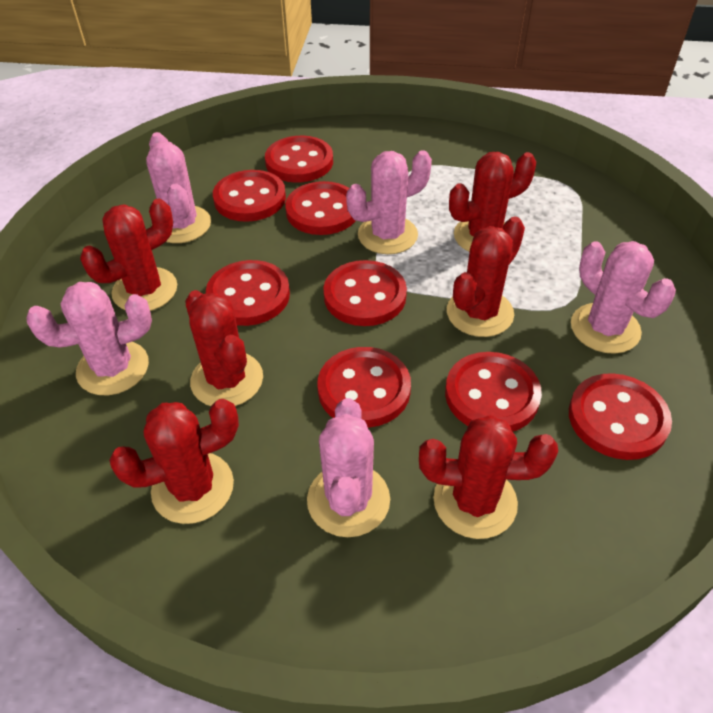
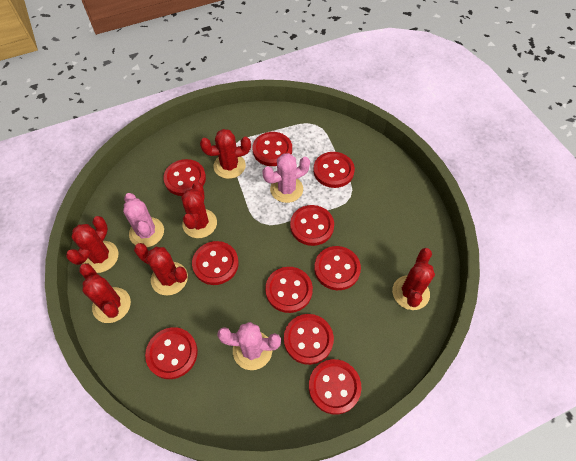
pink cactus: 5 -> 3
red button: 8 -> 10

